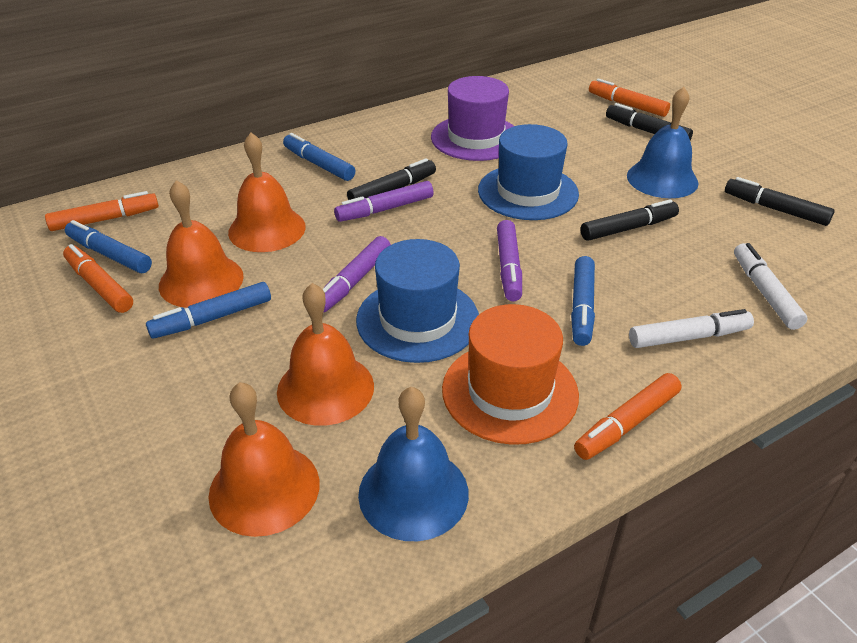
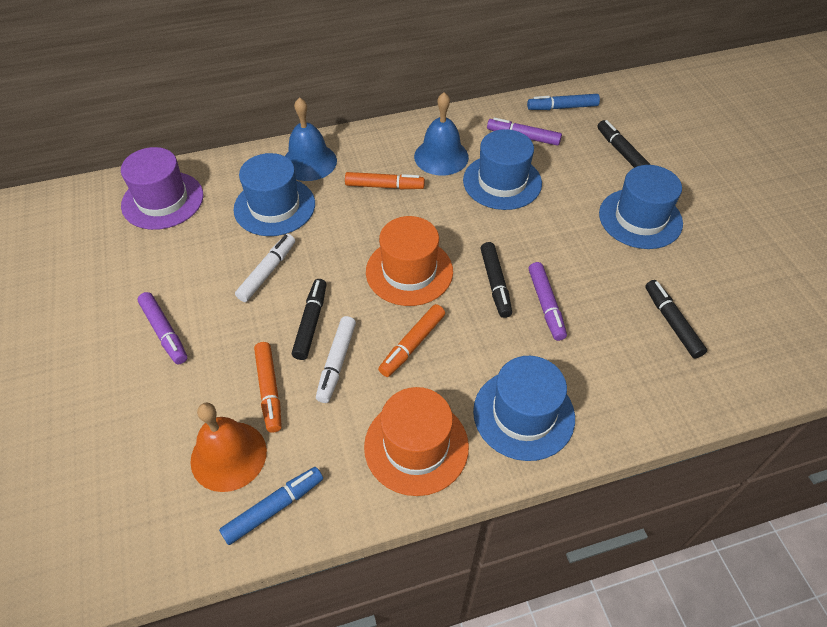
blue hat: 2 -> 4
blue marker: 4 -> 2
orange bell: 4 -> 1
orange hat: 1 -> 2
orange marker: 4 -> 3

